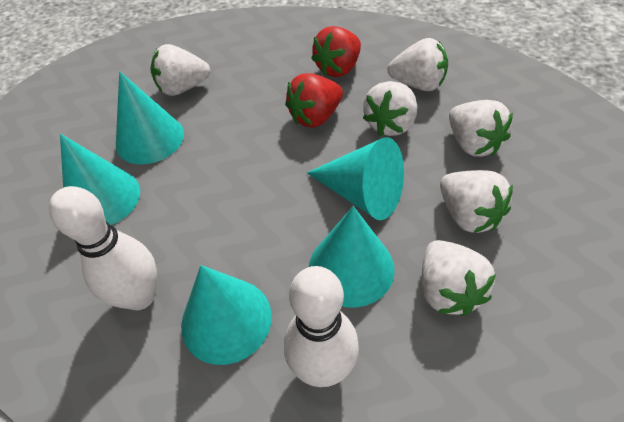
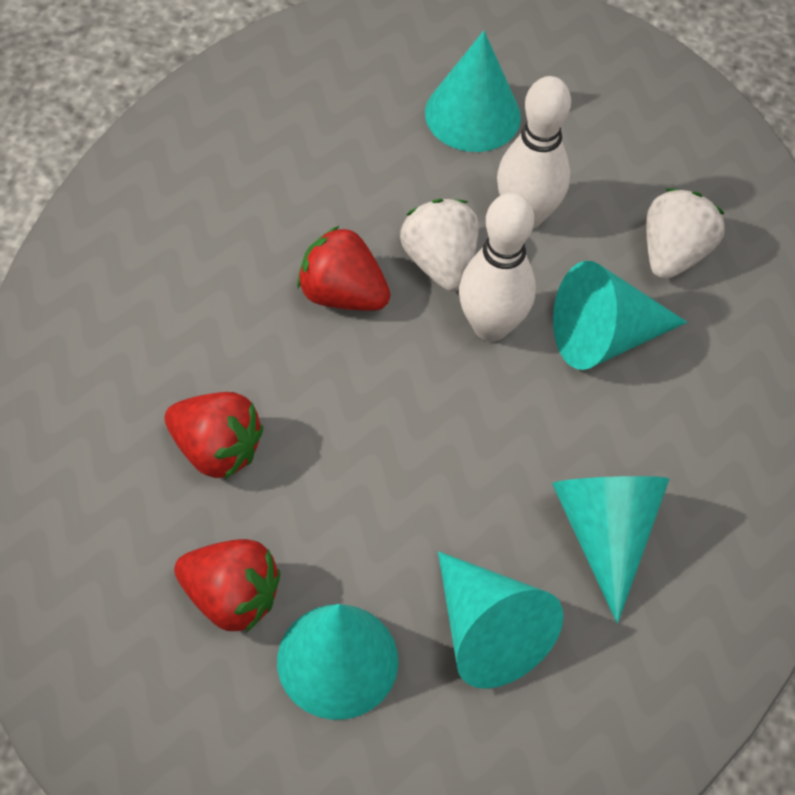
red strawberry: 2 -> 3
white strawberry: 6 -> 2

